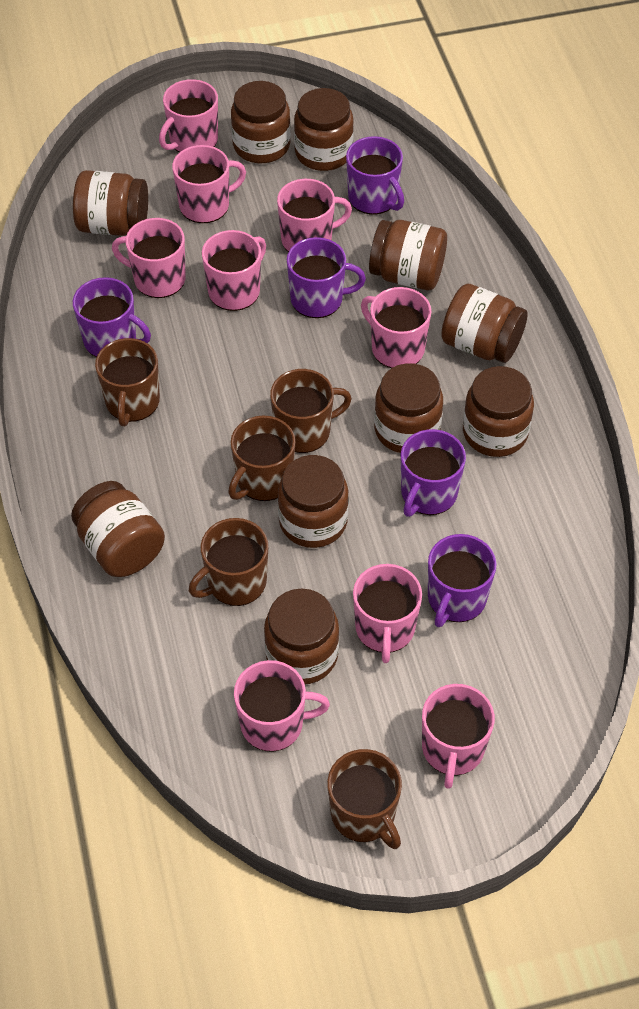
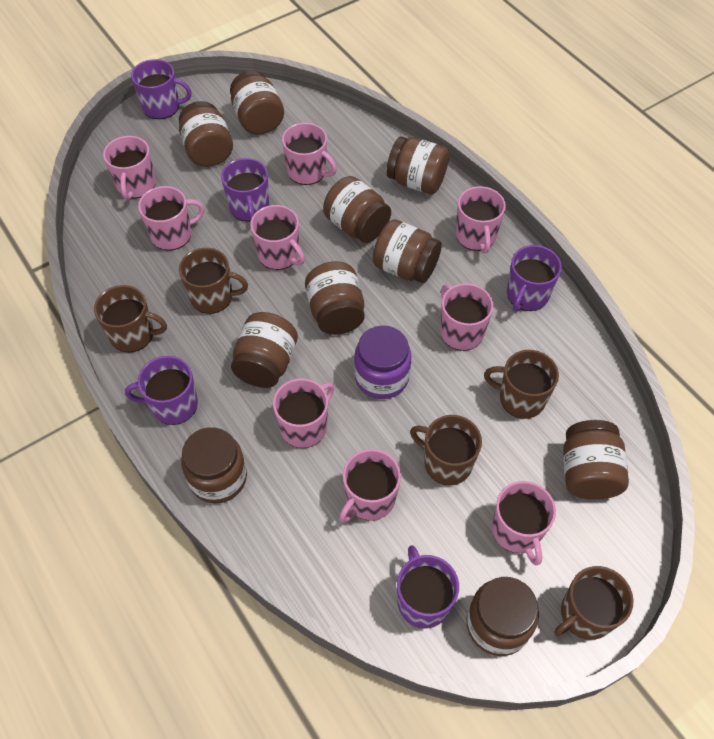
purple jar: 0 -> 1

